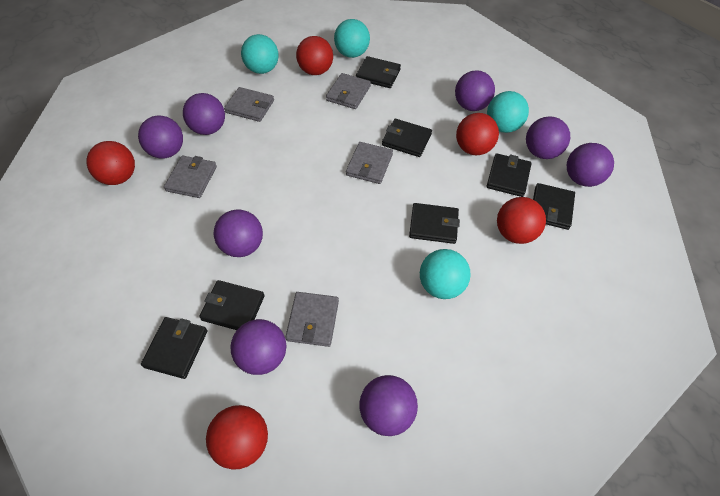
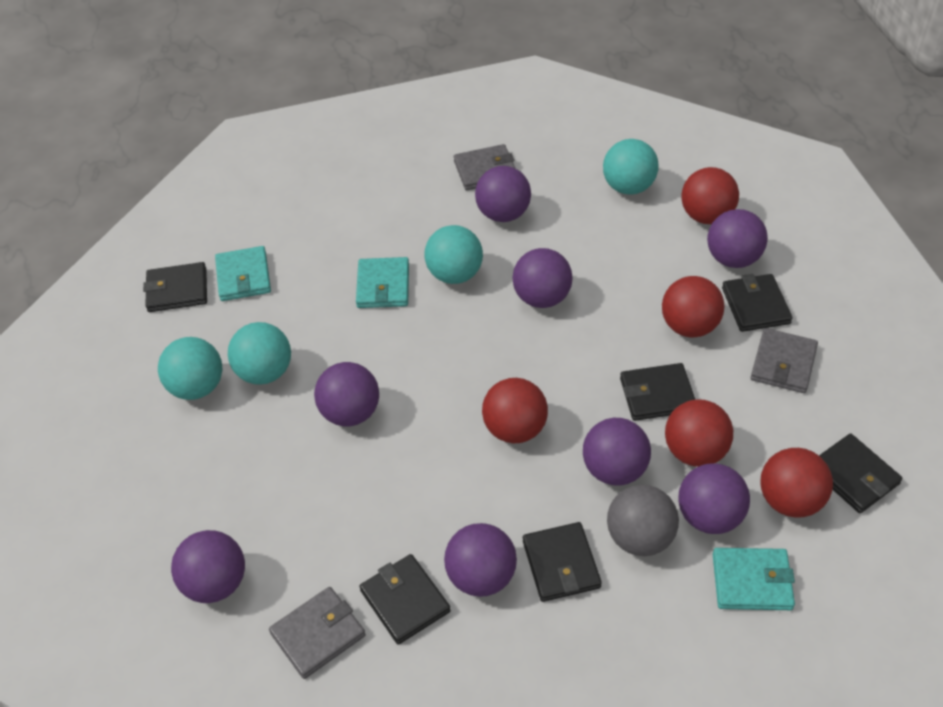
black wallet: 7 -> 6
grey ball: 0 -> 1
grey wallet: 5 -> 3
turquoise wallet: 0 -> 3

